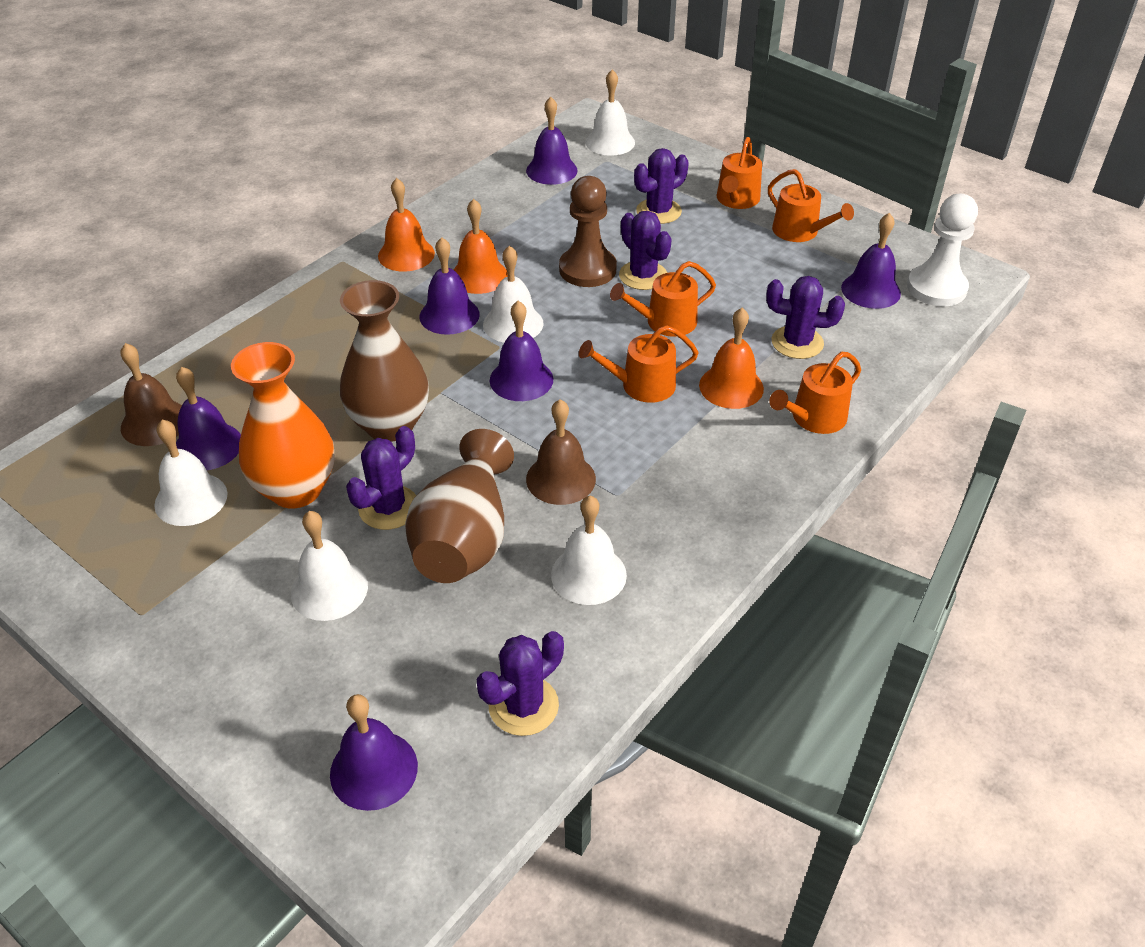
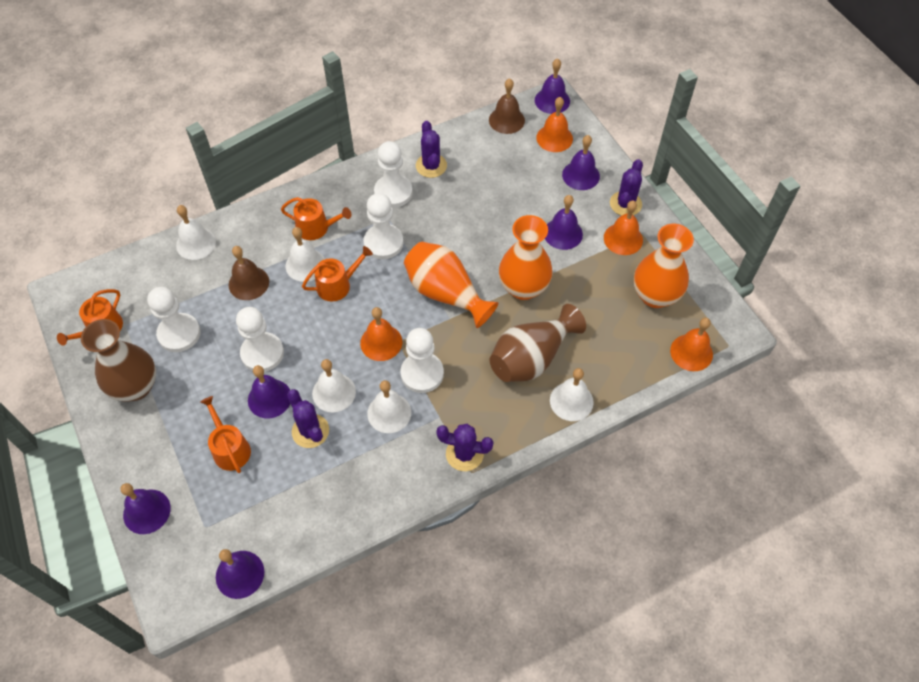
brown pawn: 1 -> 0
orange bell: 3 -> 4
orange vase: 1 -> 3
orange watering can: 5 -> 4
purple cactus: 5 -> 4
white pawn: 1 -> 5

